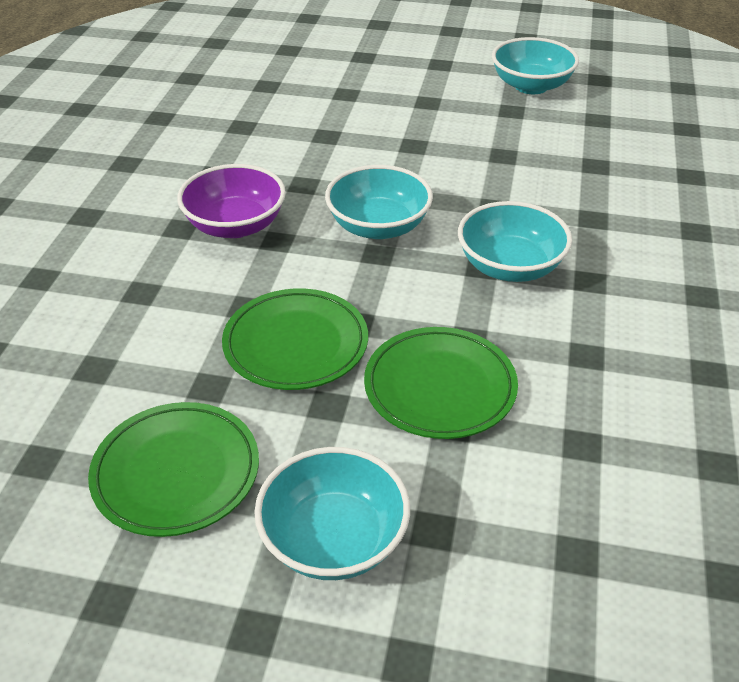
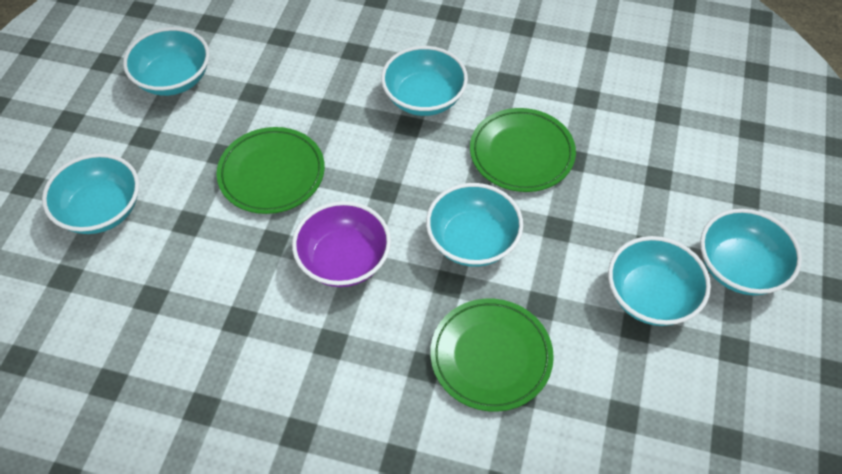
turquoise bowl: 4 -> 6

